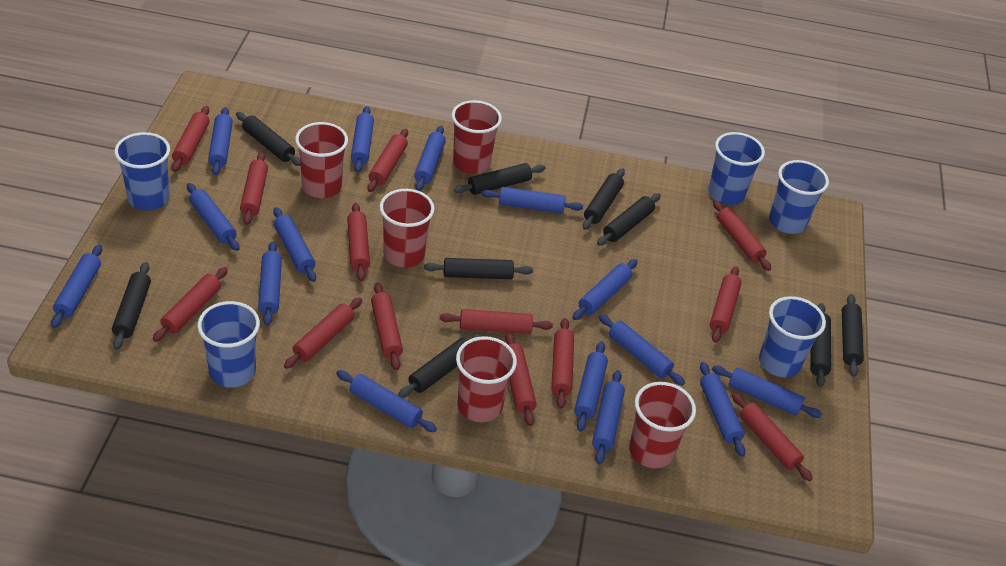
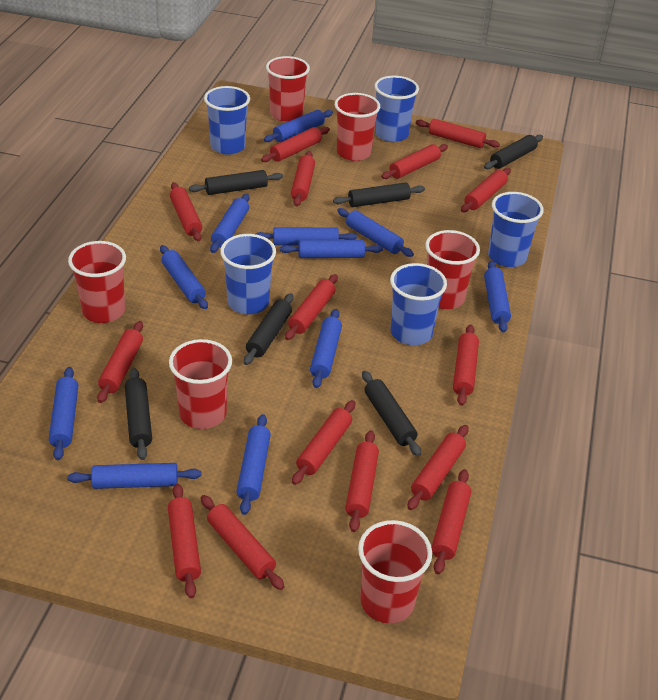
black rolling pin: 9 -> 6
blue rolling pin: 15 -> 11
red cup: 5 -> 6
red rolling pin: 13 -> 15

